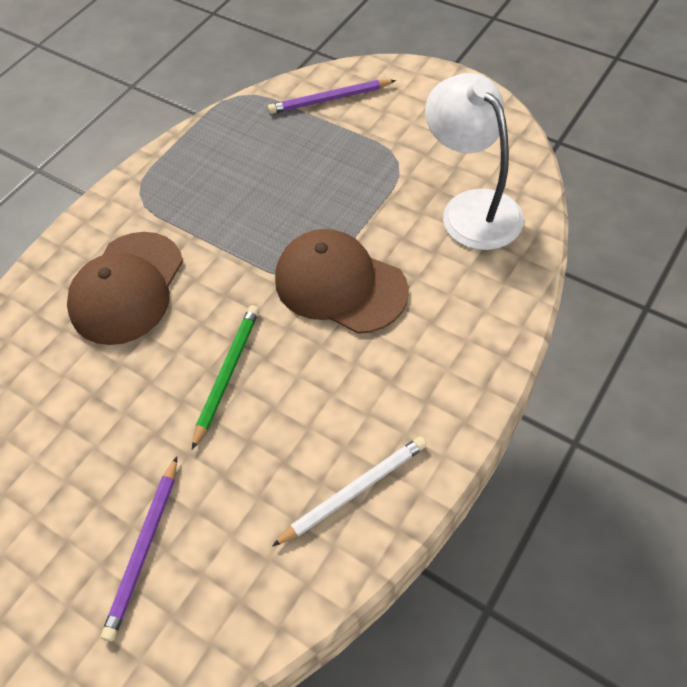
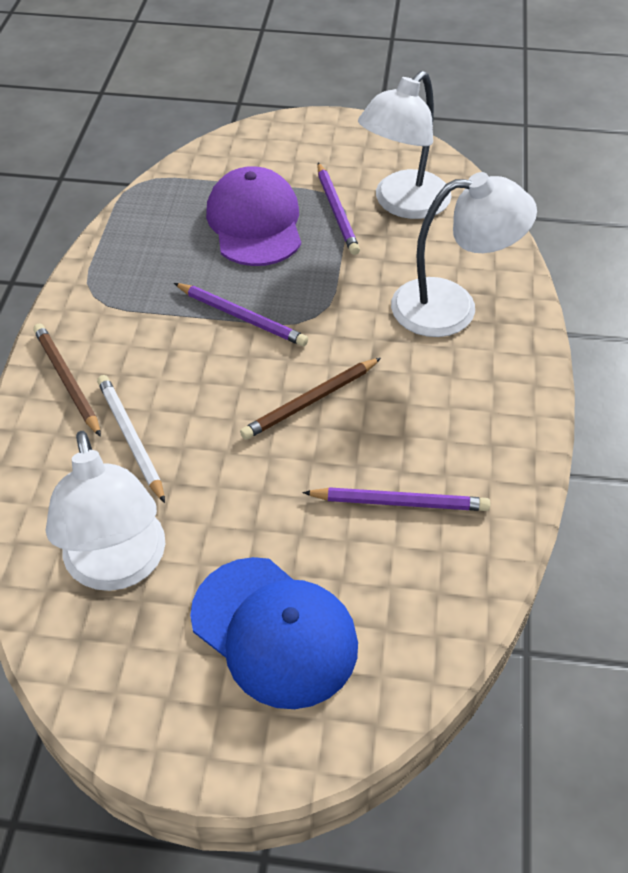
blue cap: 0 -> 1
brown cap: 2 -> 0
brown pencil: 0 -> 2
green pencil: 1 -> 0
purple cap: 0 -> 1
purple pencil: 2 -> 3
white lamp: 1 -> 3

